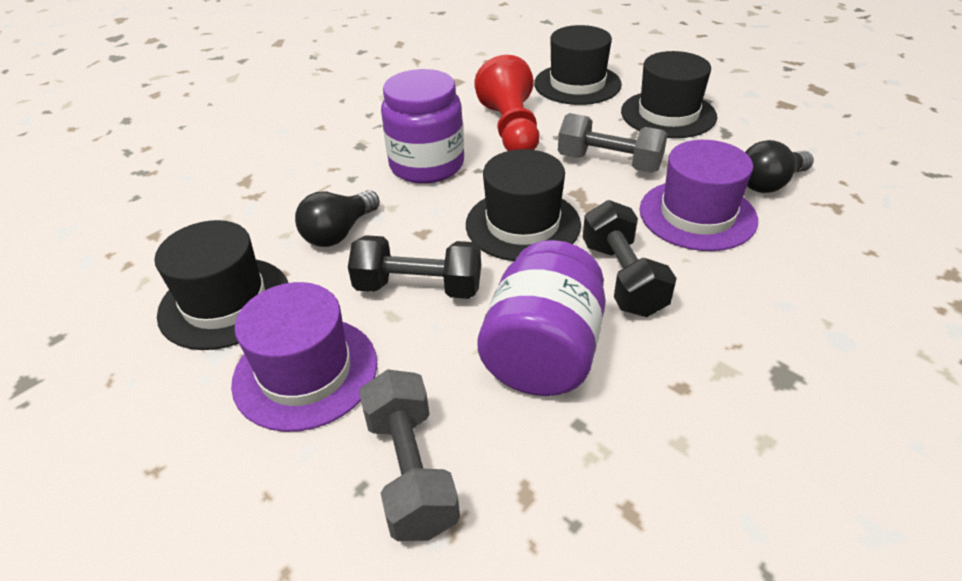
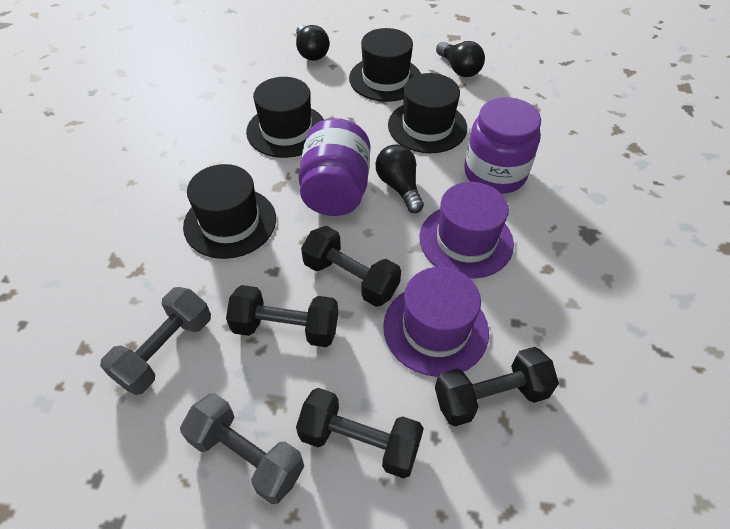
black dumbbell: 2 -> 4
black light bulb: 2 -> 3
red pawn: 1 -> 0

